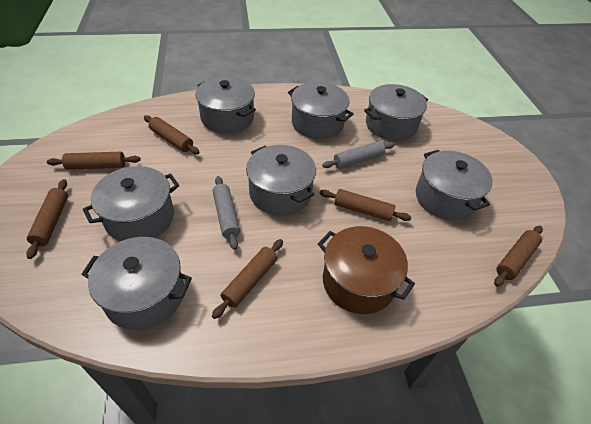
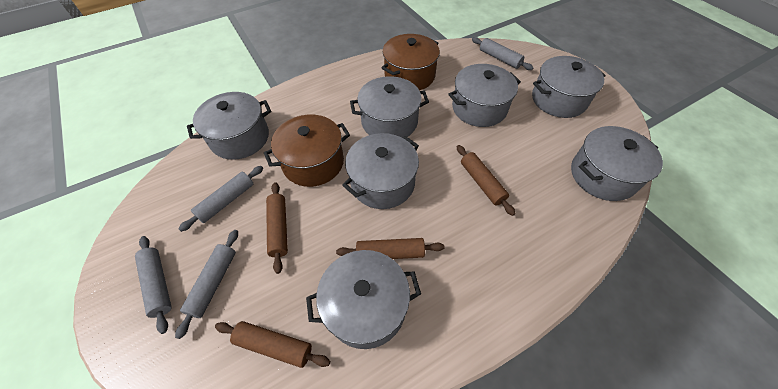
brown pot: 1 -> 2
brown rolling pin: 6 -> 4
grey rolling pin: 2 -> 4

